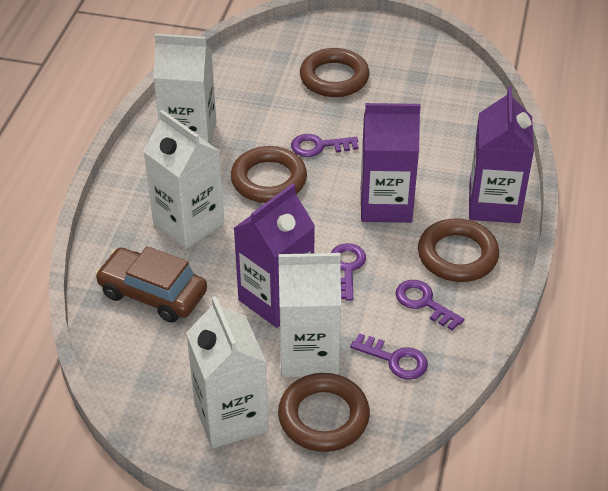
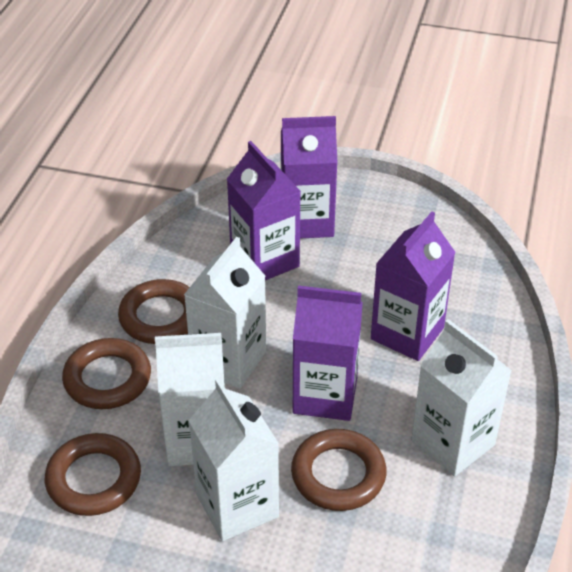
brown car: 1 -> 0
purple carton: 3 -> 4
purple key: 4 -> 0

